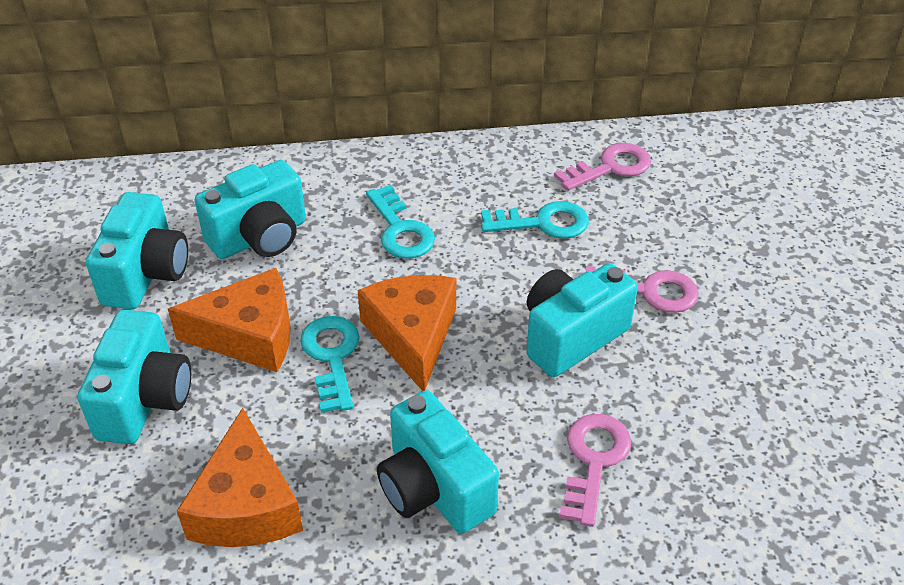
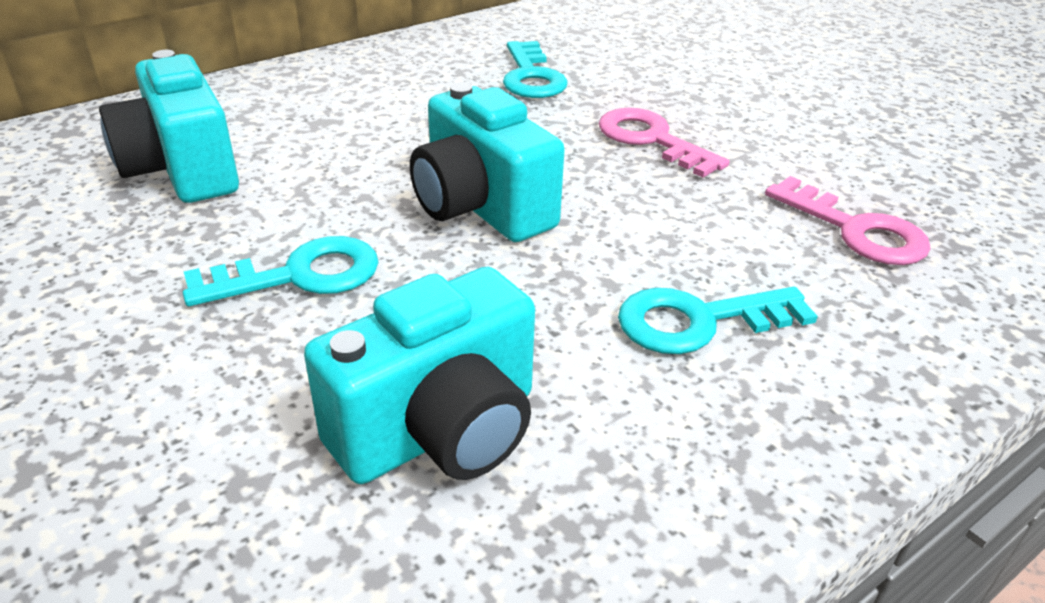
orange cheese: 3 -> 0
pink key: 3 -> 2
turquoise camera: 5 -> 3

